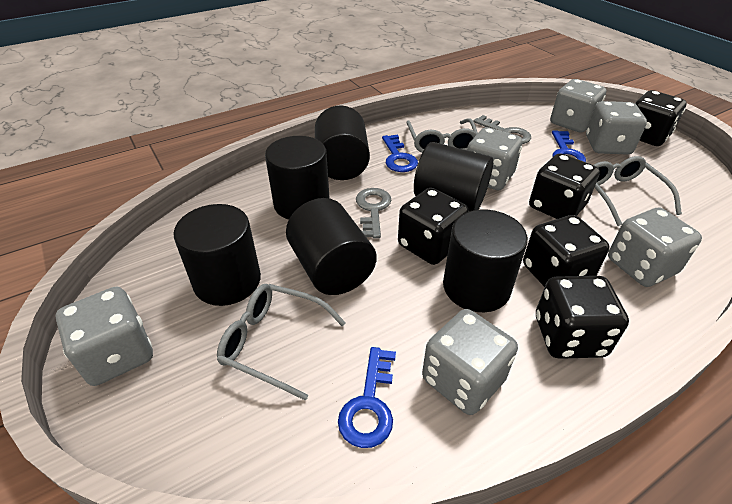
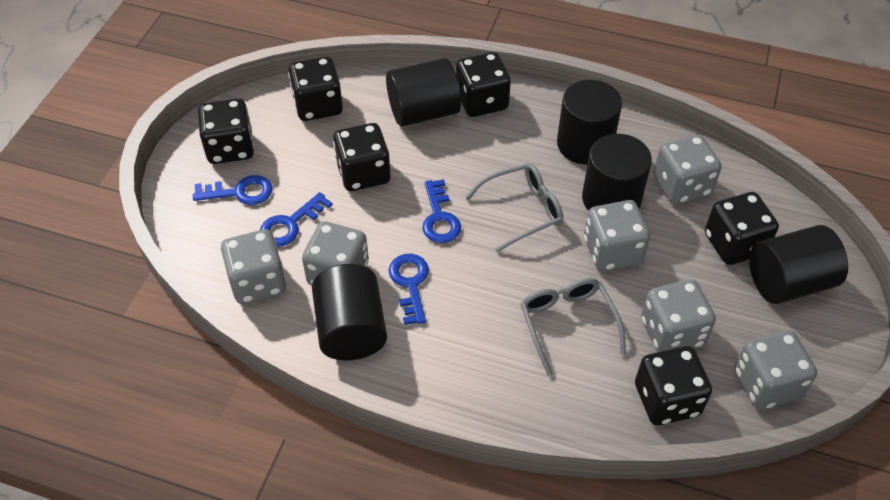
black cylinder: 6 -> 5
black dice: 5 -> 6
blue key: 3 -> 4
grey glasses: 3 -> 2
grey key: 2 -> 0

